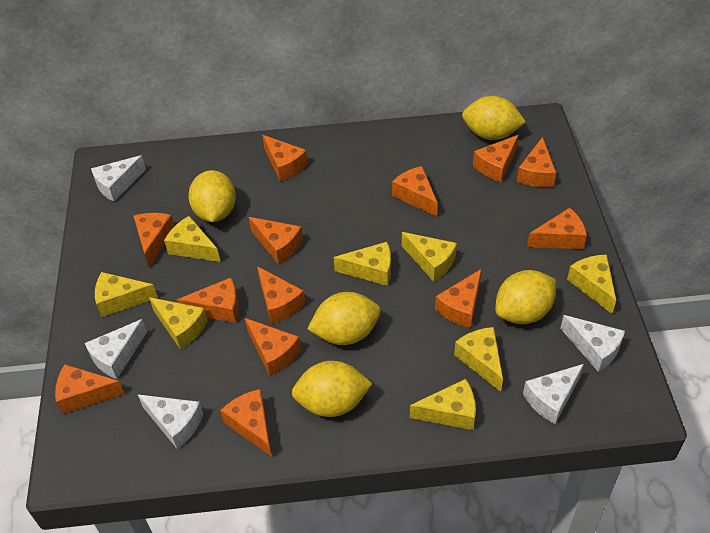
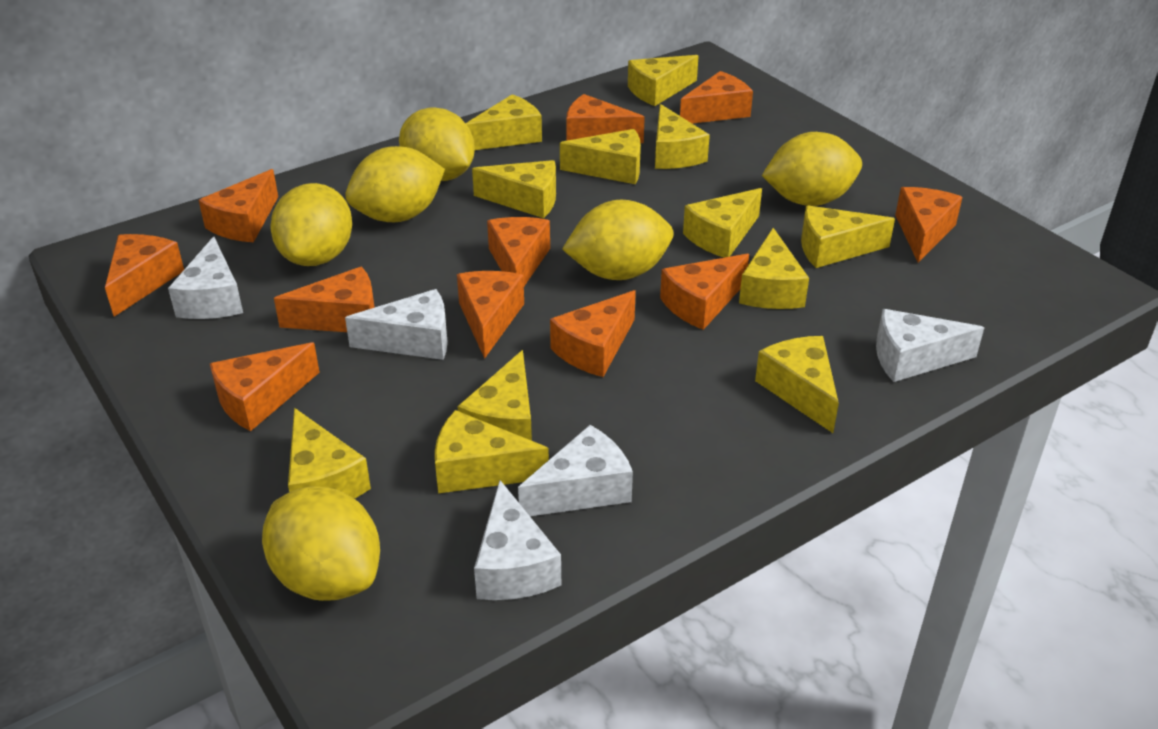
orange cheese: 13 -> 11
yellow cheese: 8 -> 12
yellow lemon: 5 -> 6

